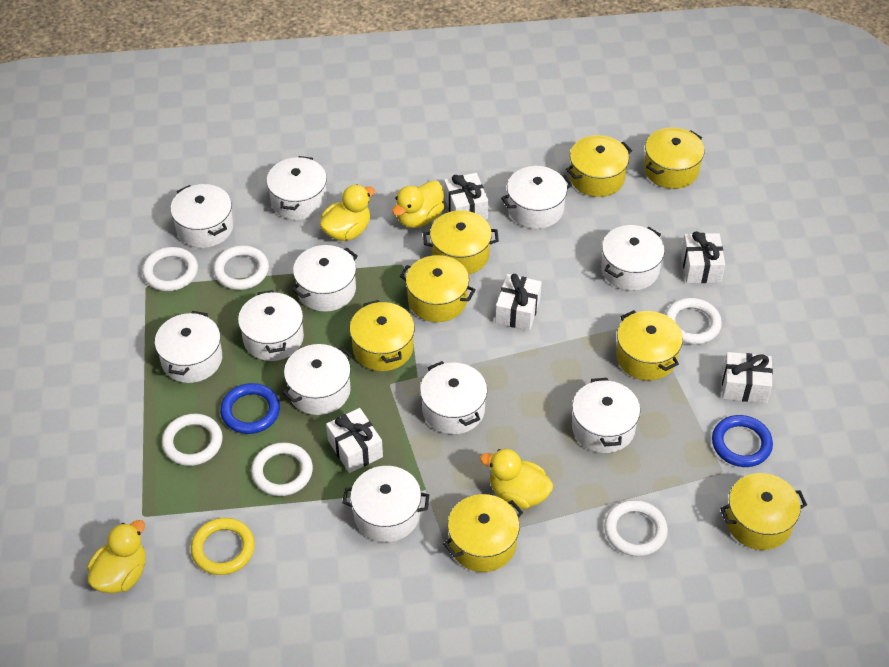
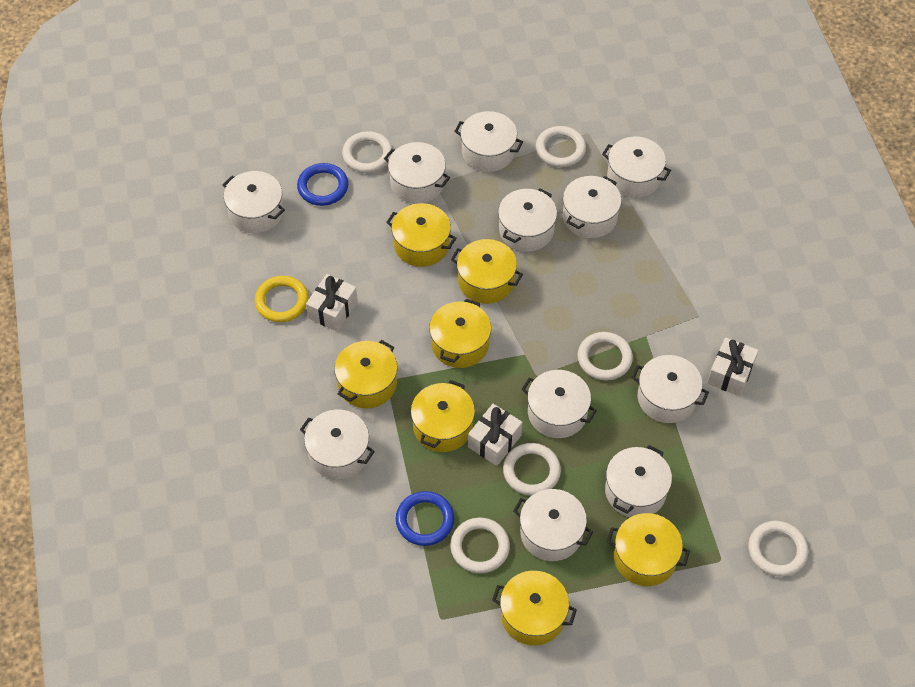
white gift: 5 -> 3
yellow duck: 4 -> 0
yellow pot: 8 -> 7

